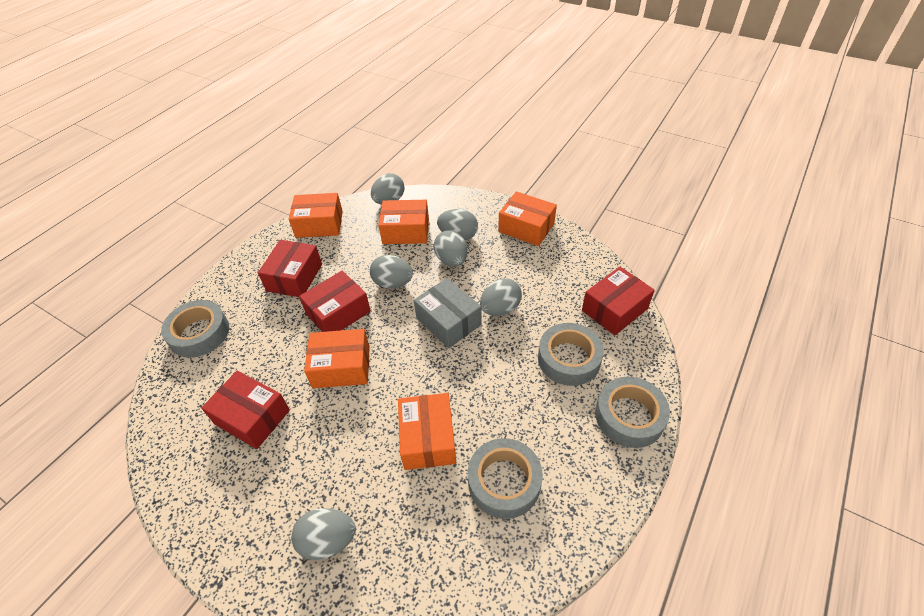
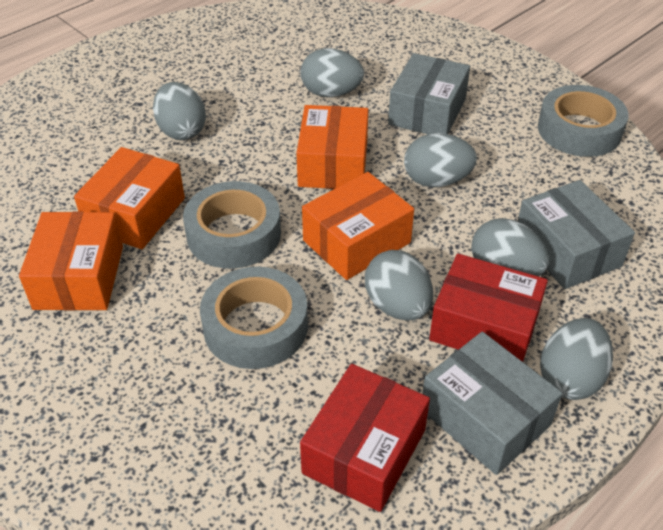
grey box: 1 -> 3
grey tape: 4 -> 3
orange box: 5 -> 4
red box: 4 -> 2

